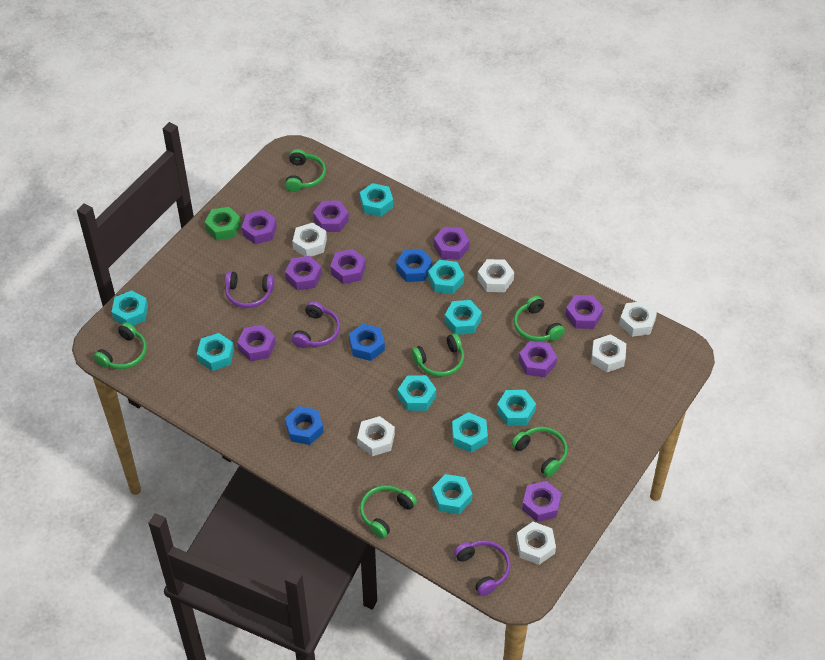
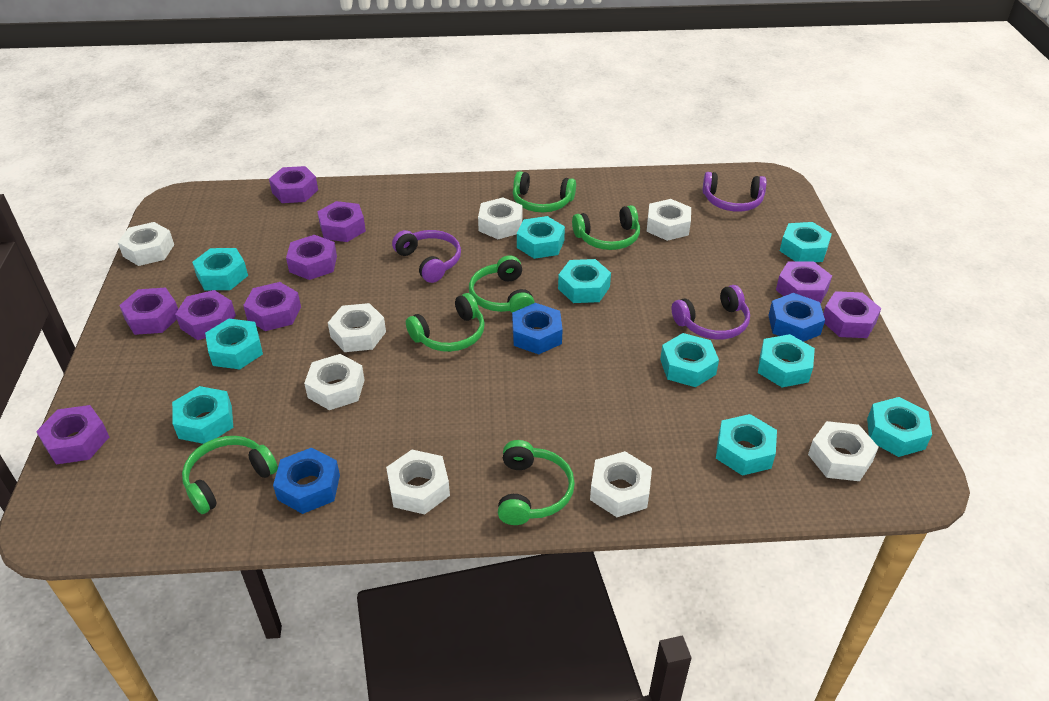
green nut: 1 -> 0
turquoise nut: 9 -> 10
white nut: 6 -> 8

